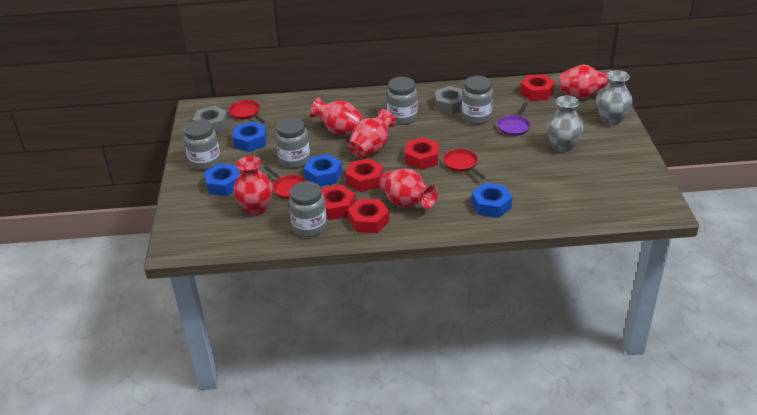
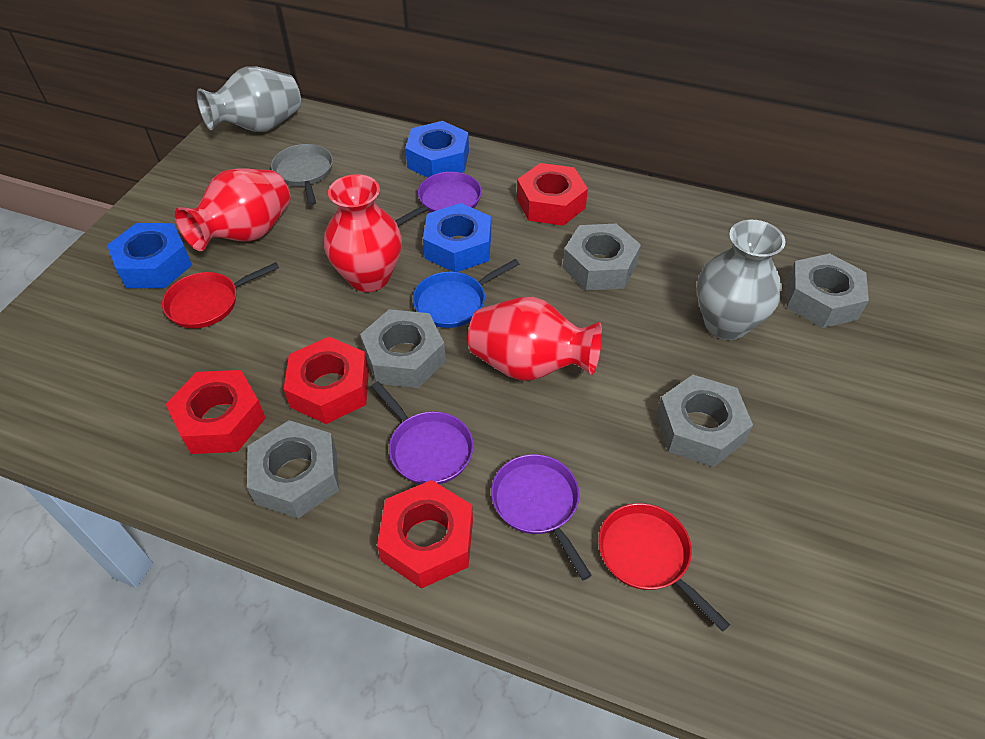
blue nut: 4 -> 3
blue pan: 0 -> 1
grey jar: 5 -> 0
grey nut: 2 -> 5
grey pan: 0 -> 1
purple pan: 1 -> 3
red nut: 5 -> 4
red pan: 3 -> 2
red vase: 5 -> 3

